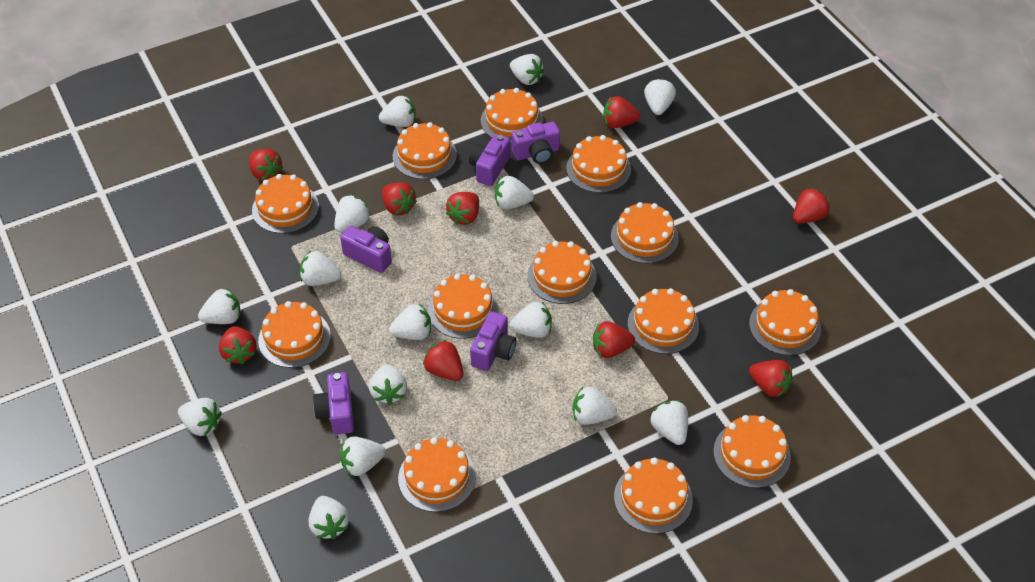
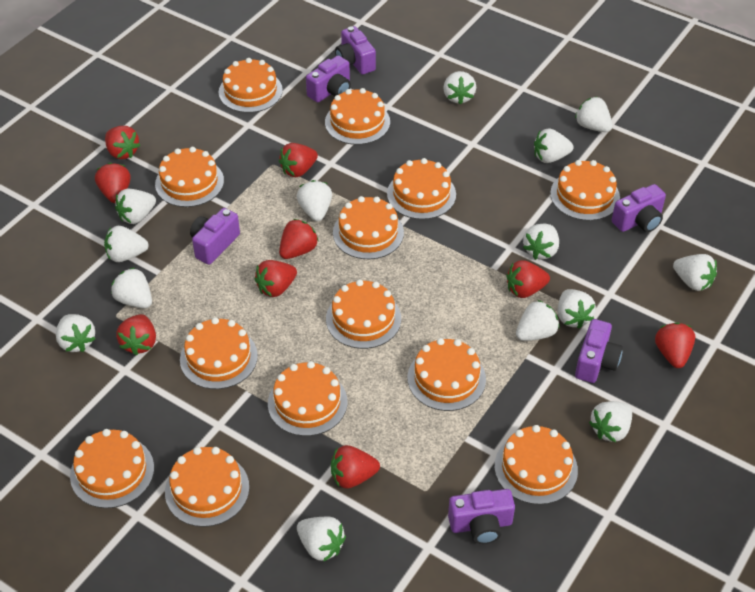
purple camera: 5 -> 6
white strawberry: 15 -> 14

